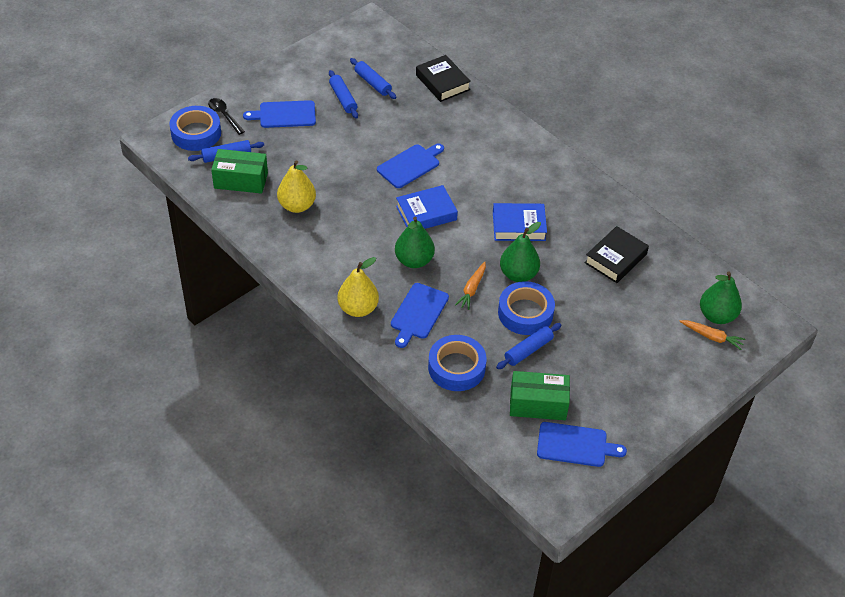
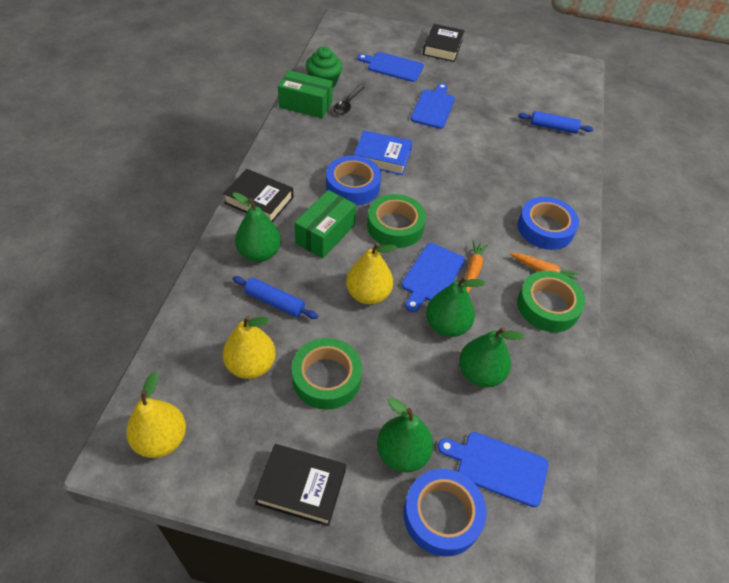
black book: 2 -> 3
blue book: 2 -> 1
blue rolling pin: 4 -> 2
green cupcake: 0 -> 1
green pear: 3 -> 4
green tape: 0 -> 3
yellow pear: 2 -> 3

